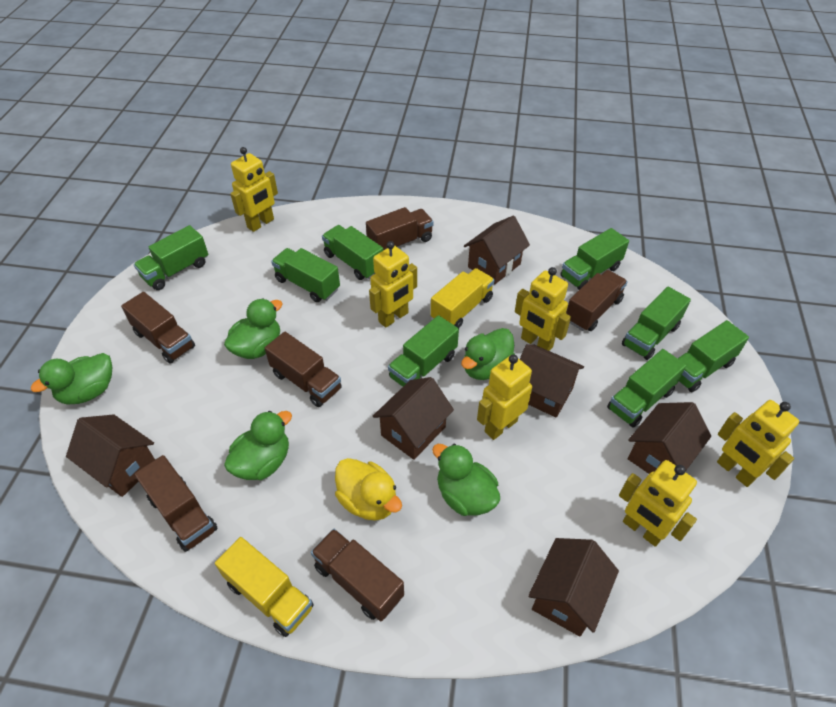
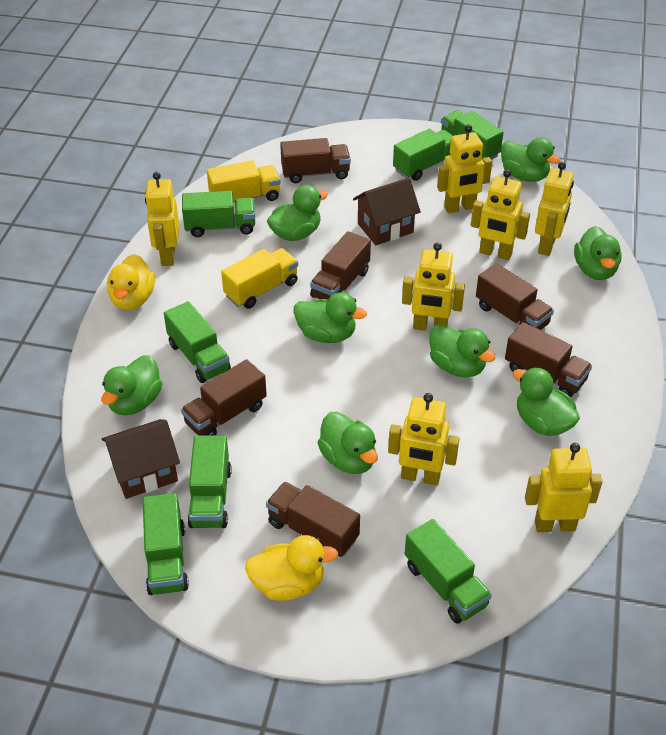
brown house: 6 -> 2
green duck: 5 -> 8
green truck: 8 -> 7
yellow duck: 1 -> 2
yellow robot: 6 -> 7

